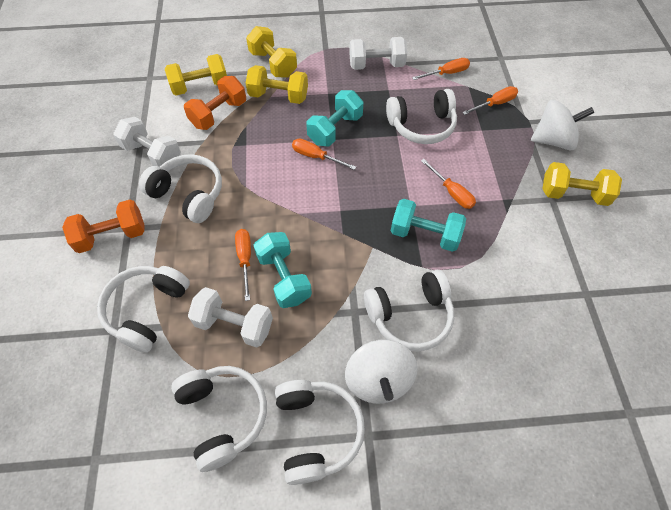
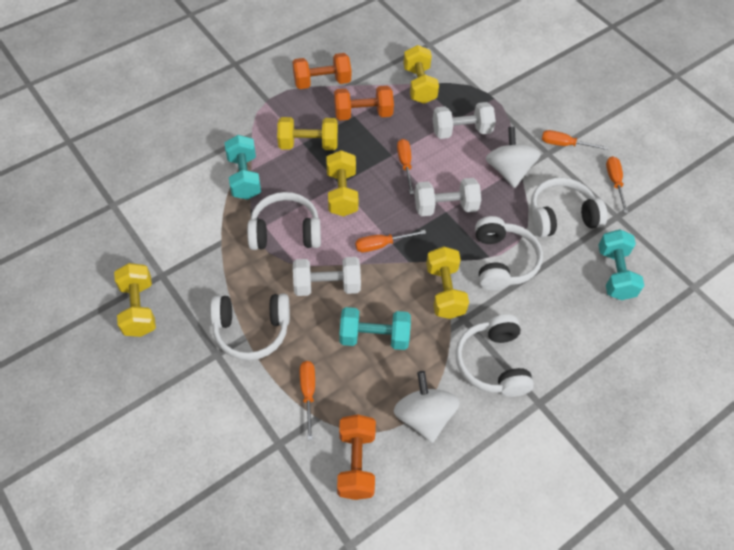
orange dumbbell: 2 -> 3
white headphones: 6 -> 5
yellow dumbbell: 4 -> 5

